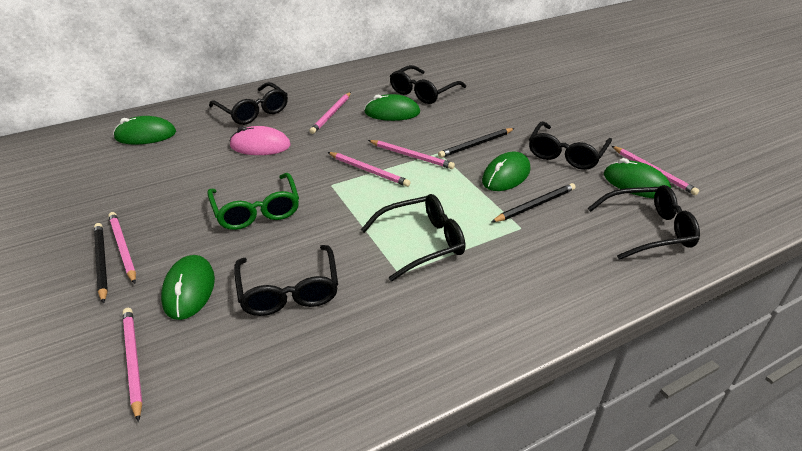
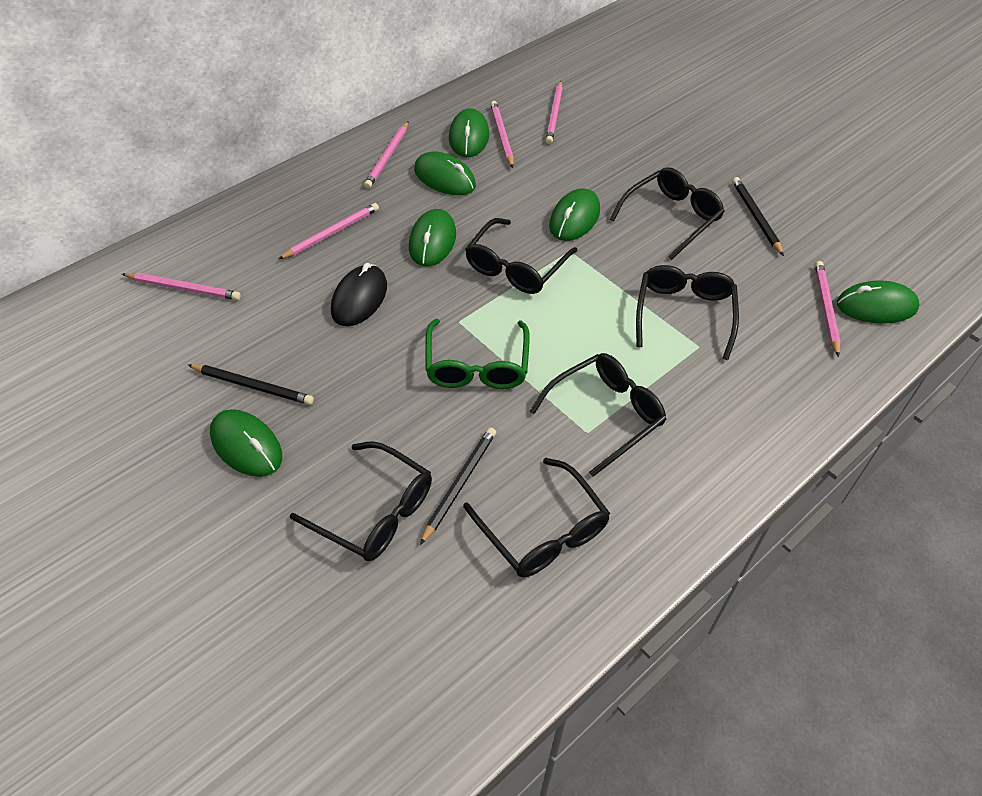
black mouse: 0 -> 1
green mouse: 5 -> 6
pink mouse: 1 -> 0

